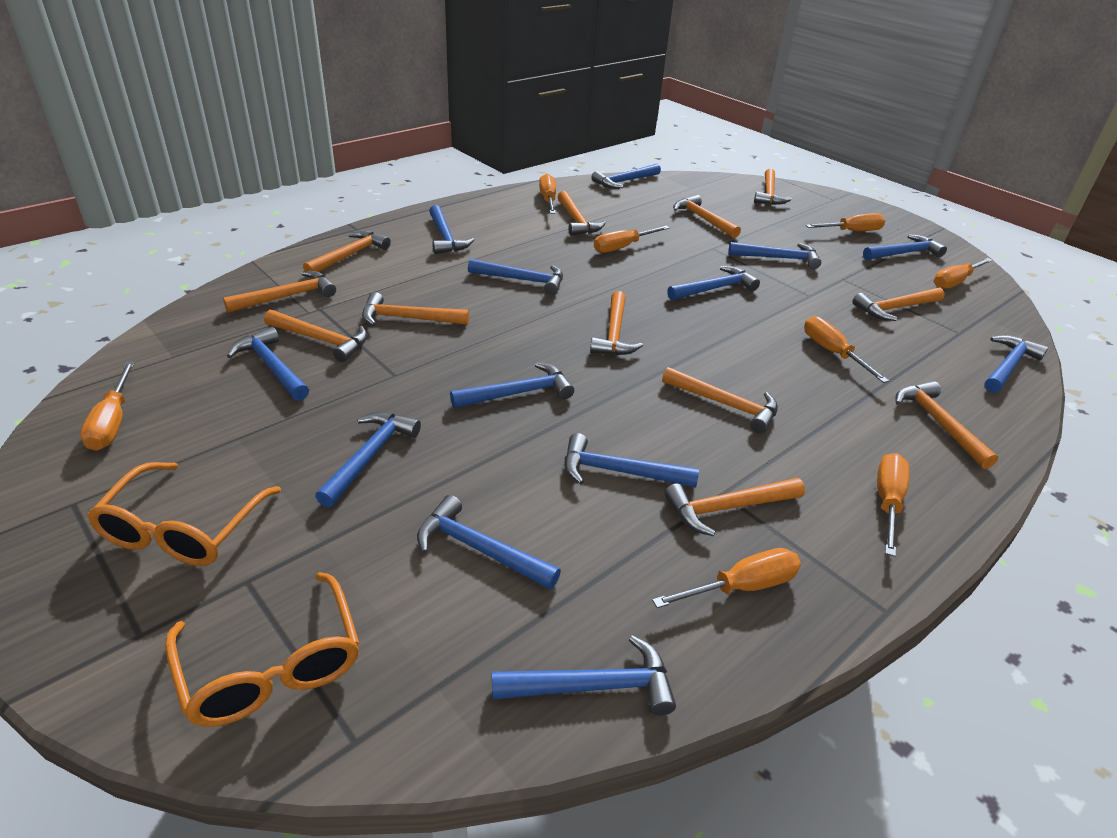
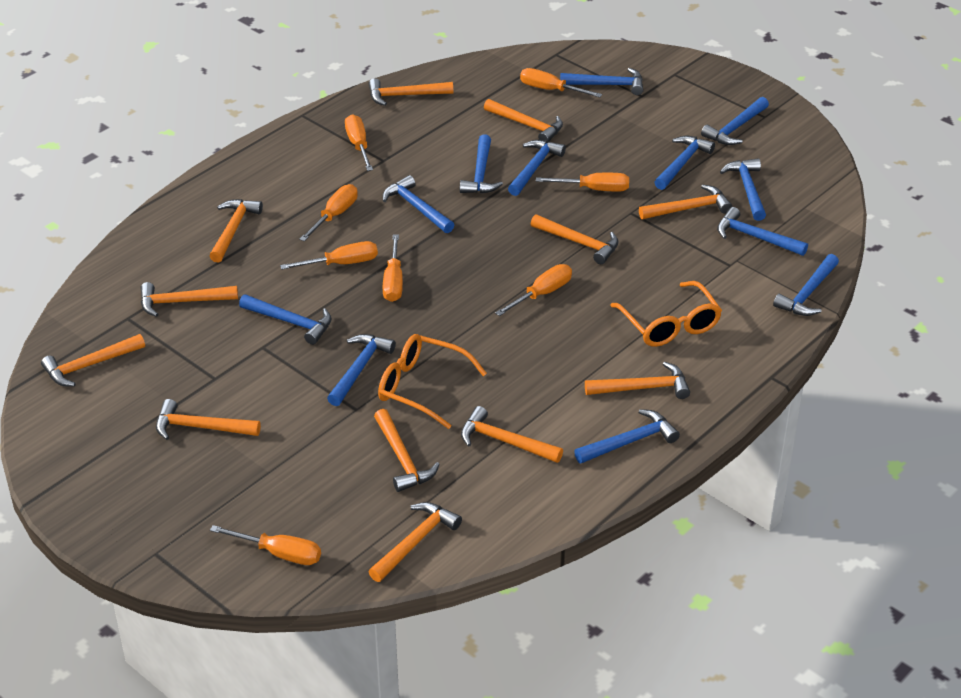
blue hammer: 13 -> 12

